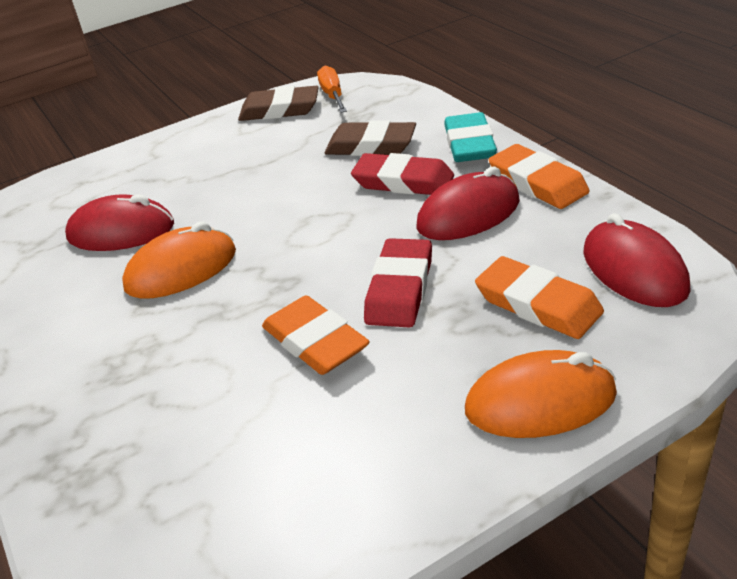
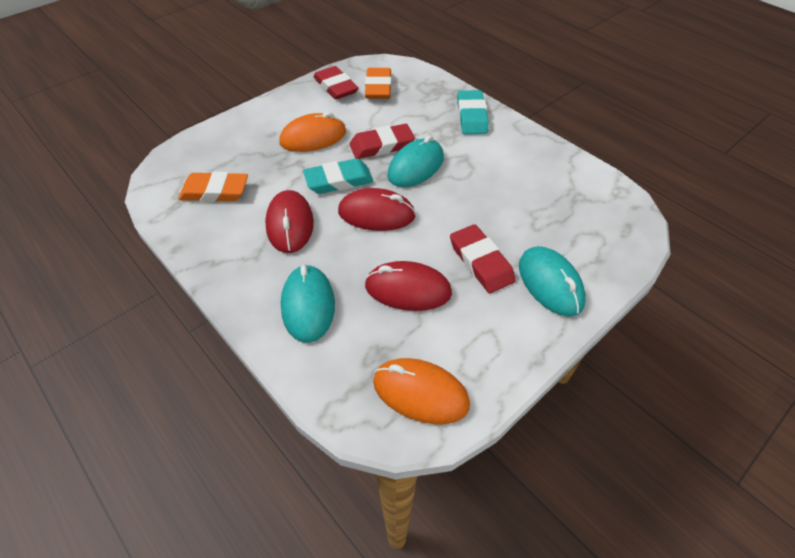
brown eraser: 2 -> 0
orange eraser: 3 -> 2
orange screwdriver: 1 -> 0
red eraser: 2 -> 3
turquoise eraser: 1 -> 2
turquoise mouse: 0 -> 3

